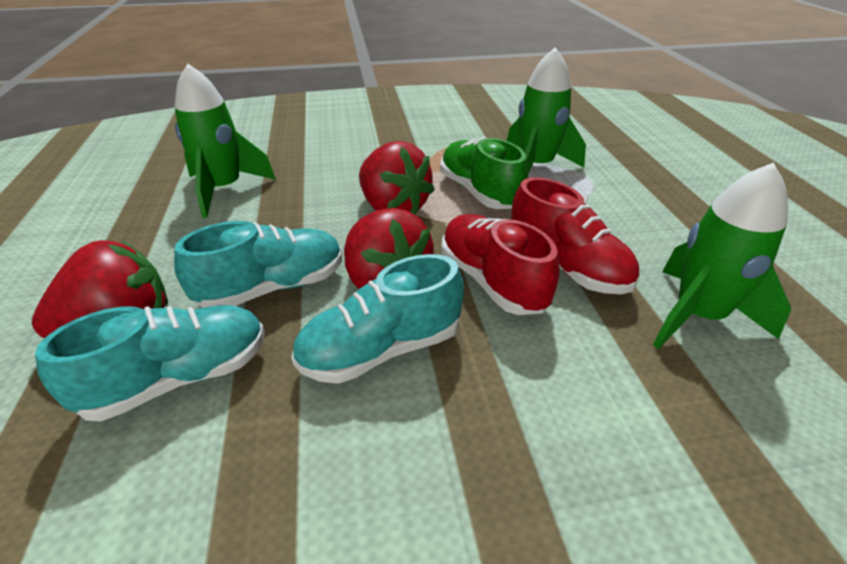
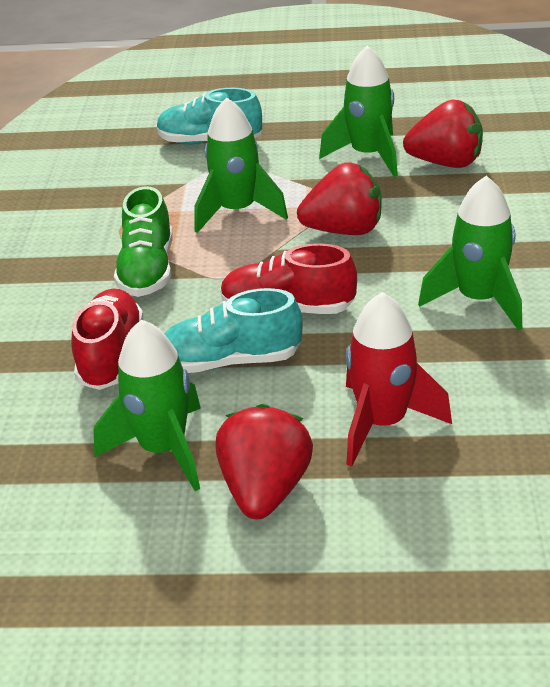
green rocket: 3 -> 4
red rocket: 0 -> 1
turquoise shoe: 3 -> 2

